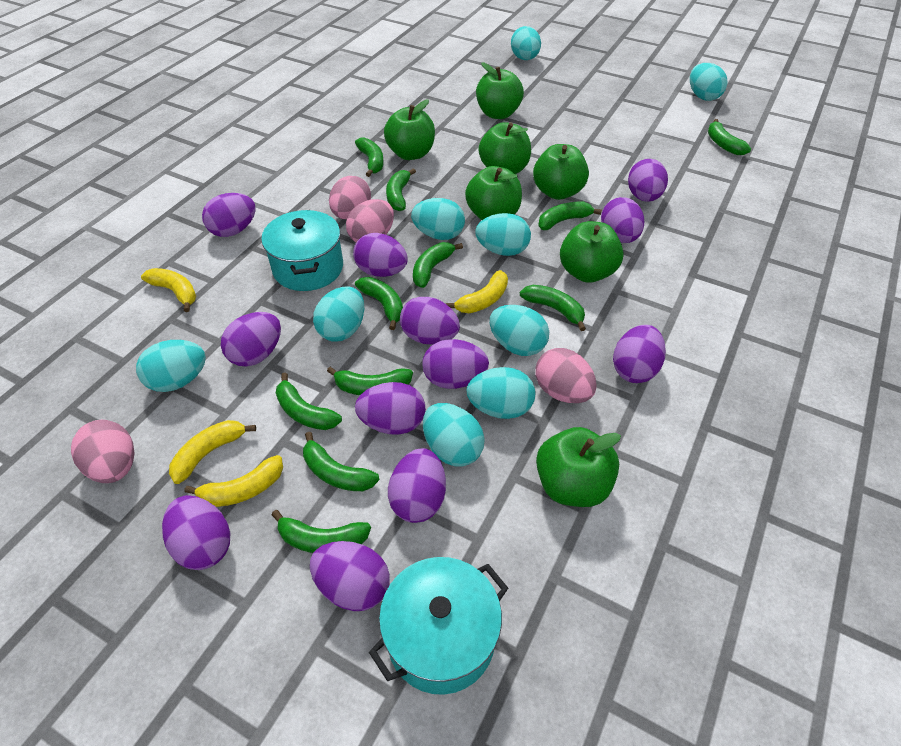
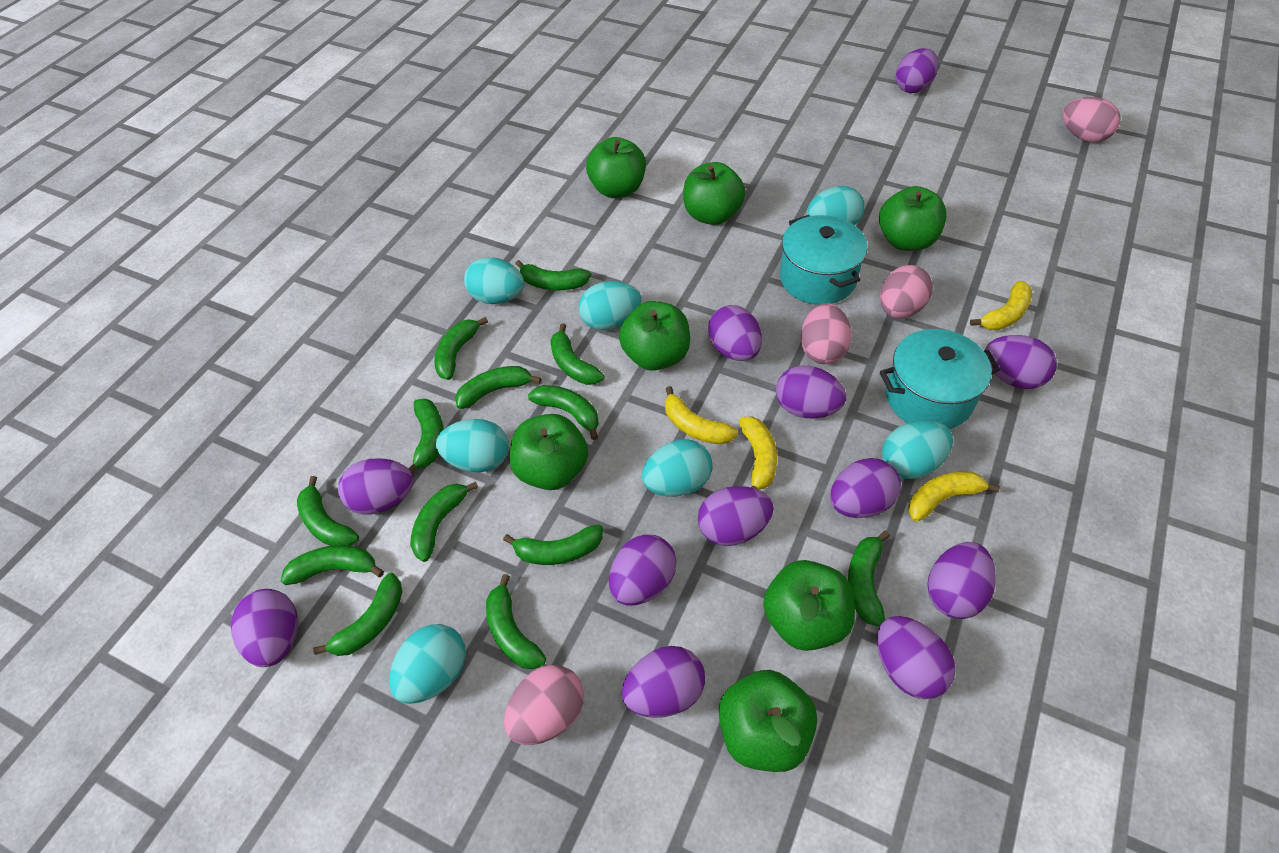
green banana: 11 -> 13
turquoise egg: 9 -> 7

